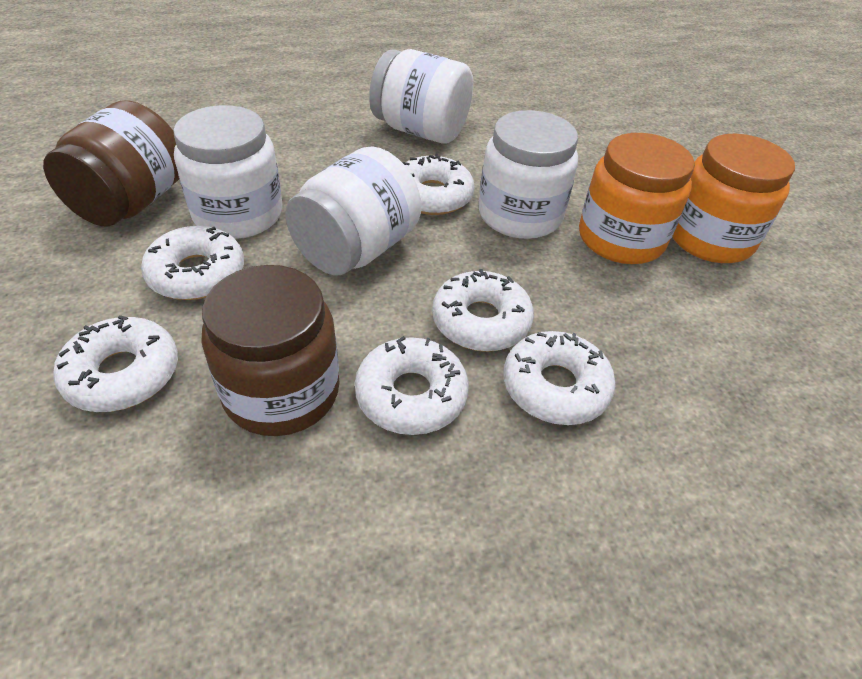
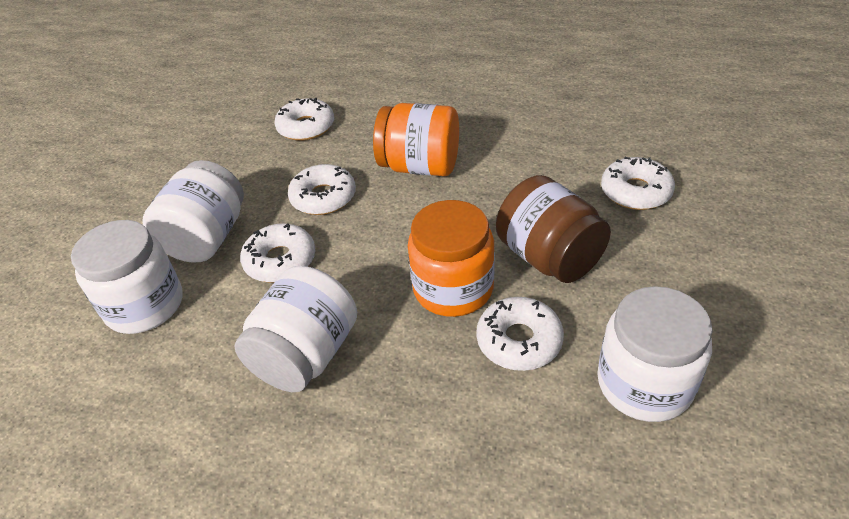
brown jar: 2 -> 1
white donut: 6 -> 5

